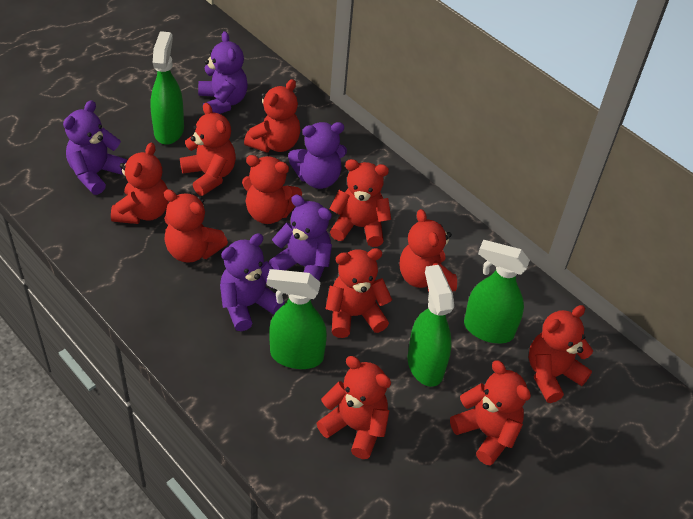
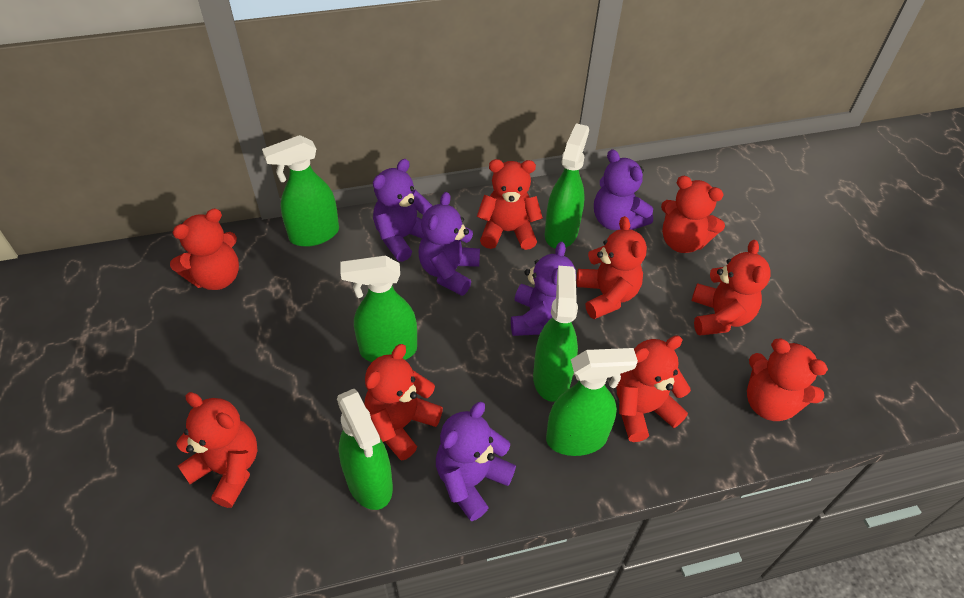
green spray bottle: 4 -> 6
red teddy bear: 11 -> 9

